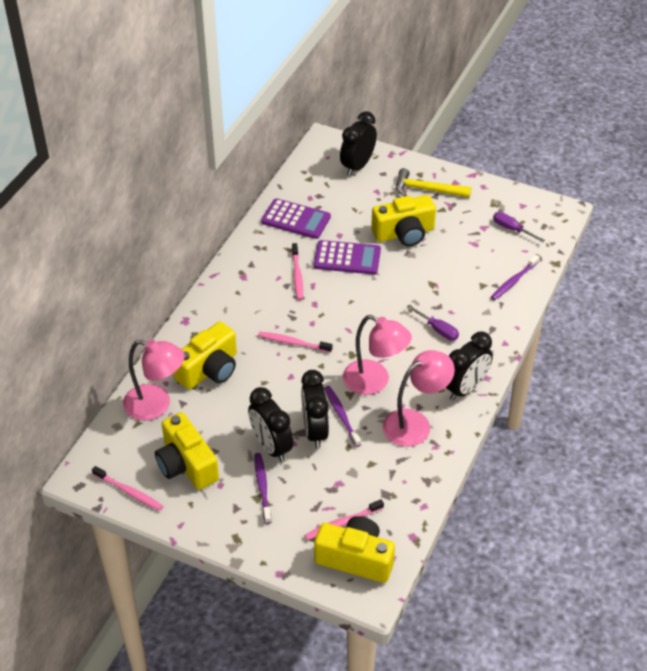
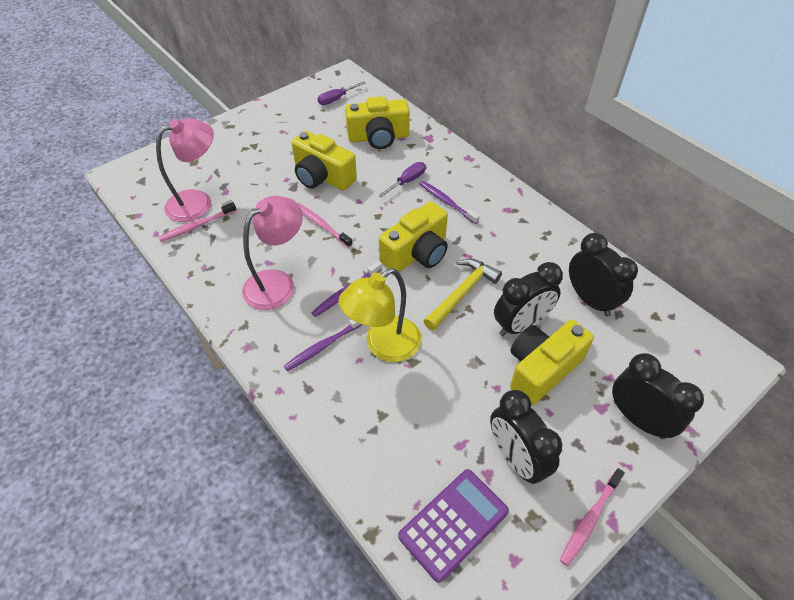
pink lamp: 3 -> 2
pink toothbrush: 4 -> 3
purple calculator: 2 -> 1
yellow lamp: 0 -> 1

